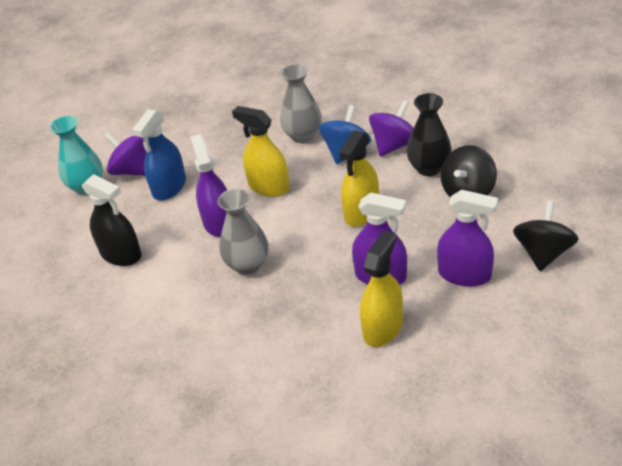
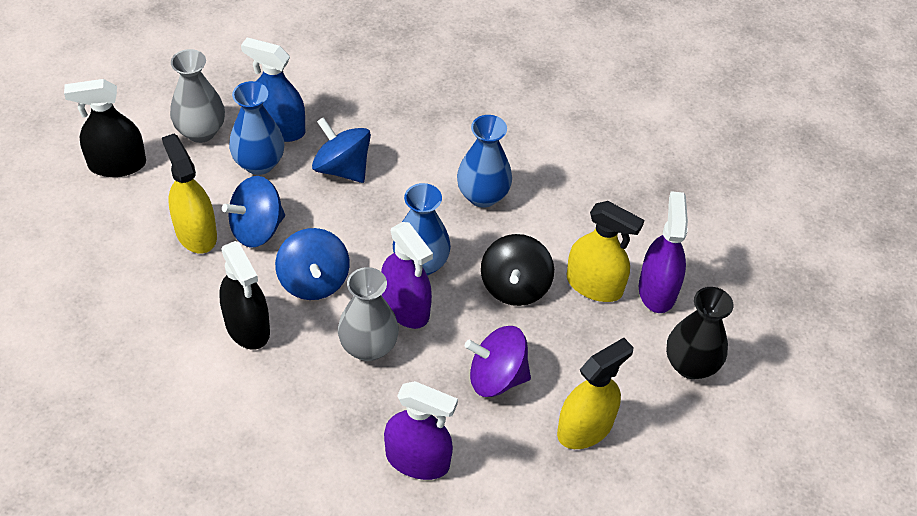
black spinning top: 2 -> 1
black spray bottle: 1 -> 2
blue spinning top: 1 -> 3
blue vase: 0 -> 3
purple spinning top: 2 -> 1
turquoise vase: 1 -> 0

